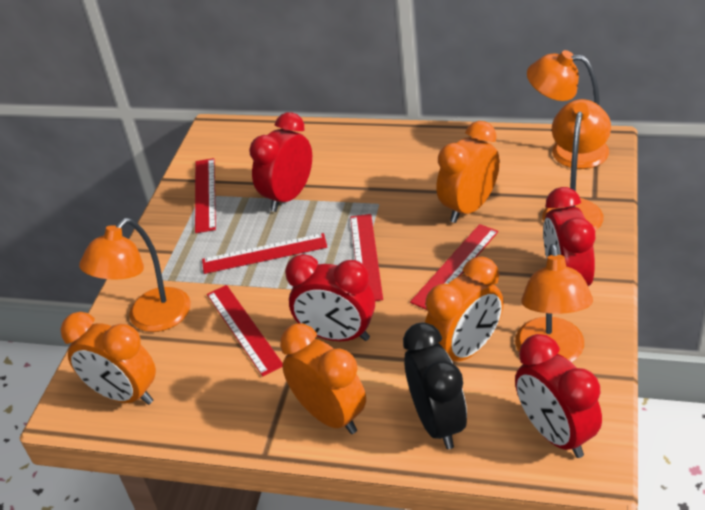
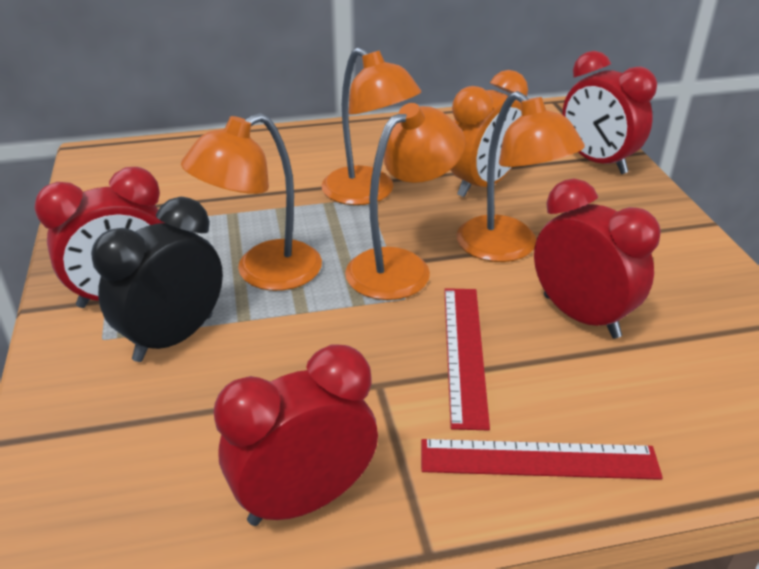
orange clock: 4 -> 1
red ruler: 5 -> 2

